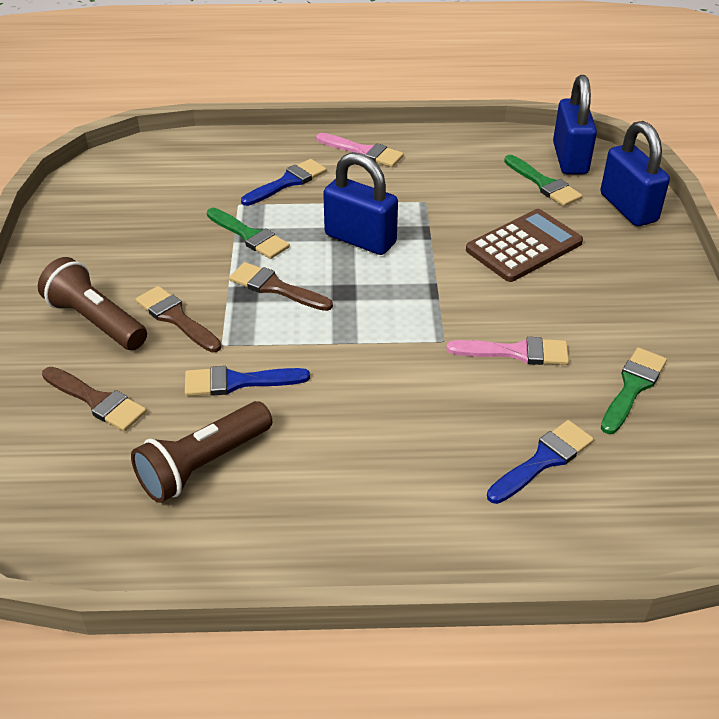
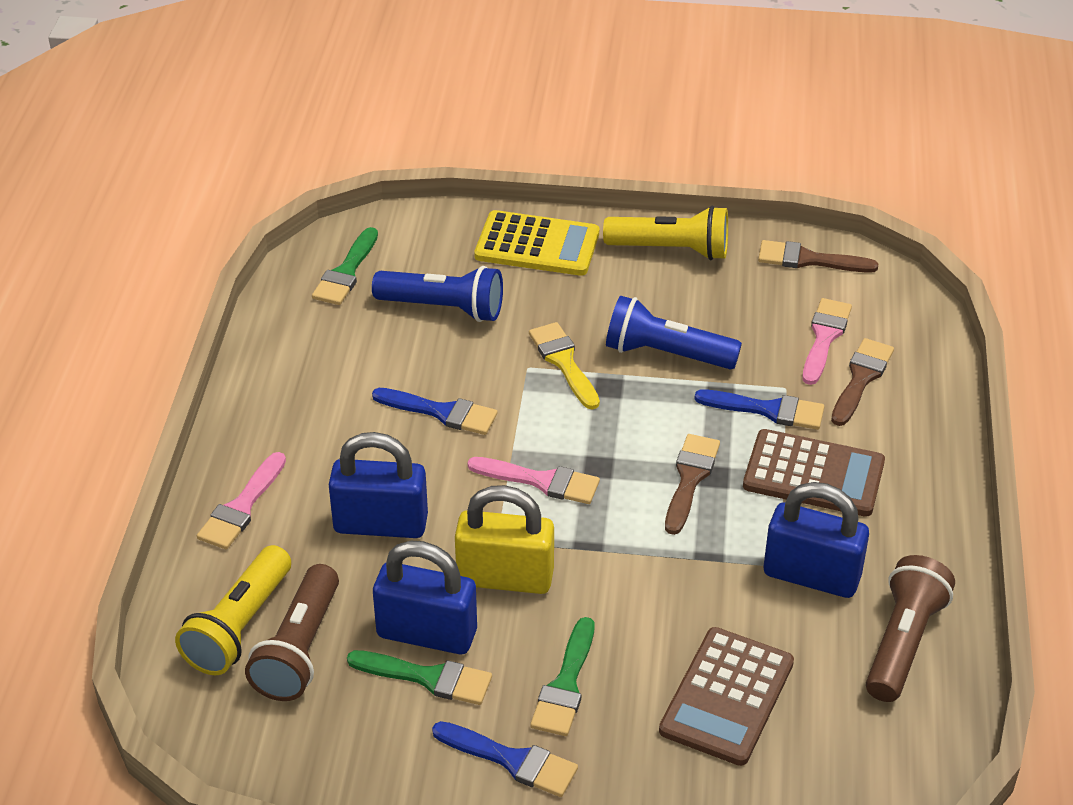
blue flashlight: 0 -> 2
brown calculator: 1 -> 2
pink brush: 2 -> 3
yellow brush: 0 -> 1
yellow calculator: 0 -> 1
yellow flashlight: 0 -> 2
yellow padlock: 0 -> 1

